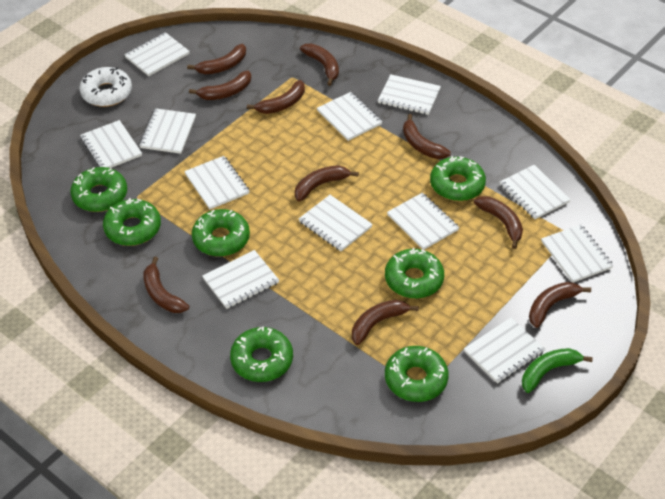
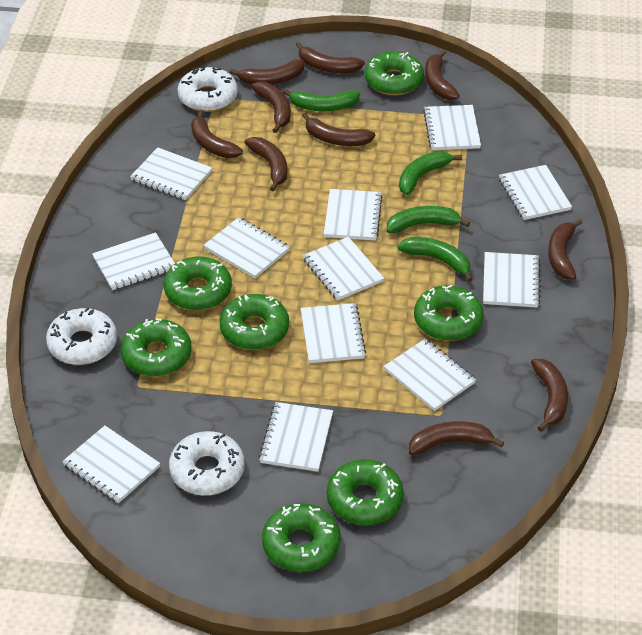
green banana: 1 -> 4
white donut: 1 -> 3

